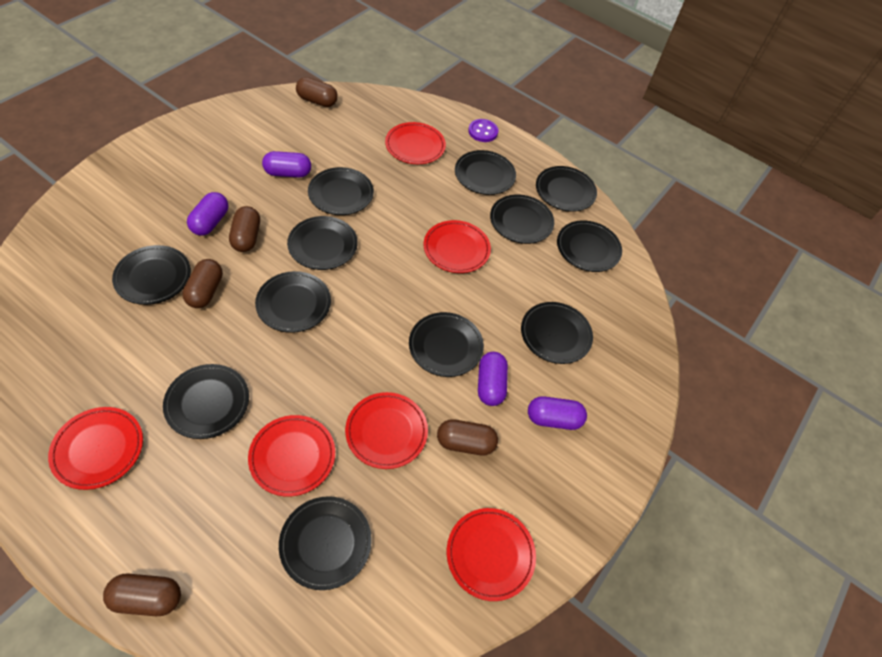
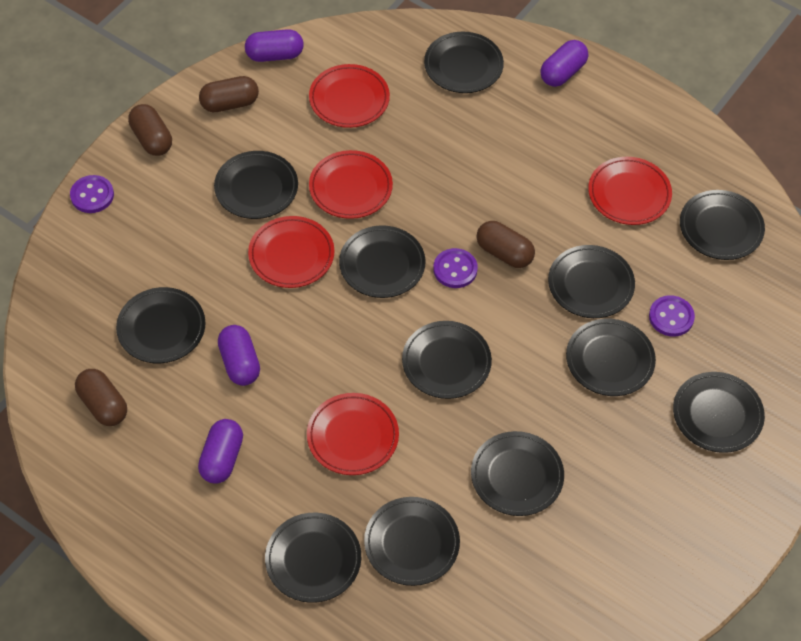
brown capsule: 5 -> 4
purple button: 1 -> 3
red plate: 6 -> 5

